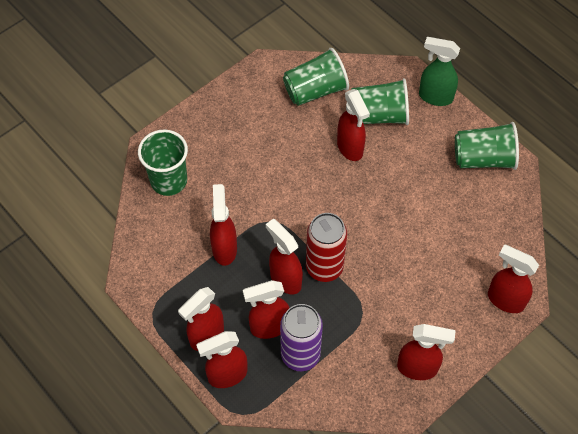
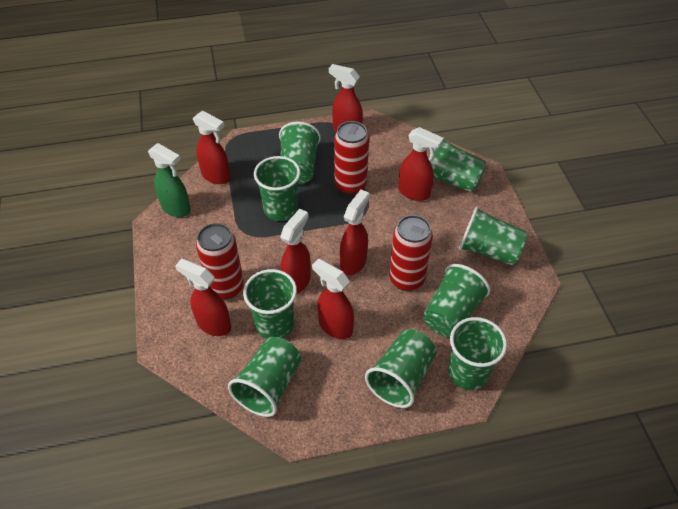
green cup: 4 -> 9
purple can: 1 -> 0
red can: 1 -> 3
red spray bottle: 8 -> 7

